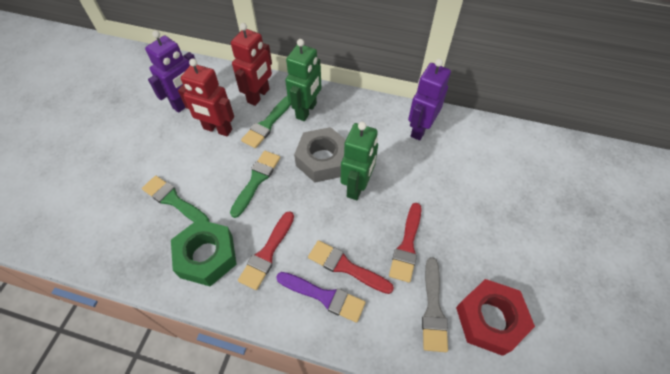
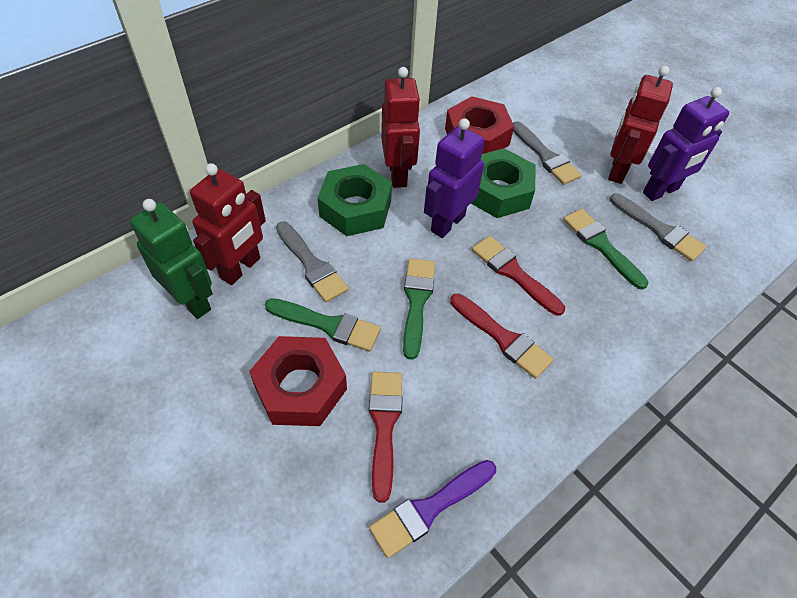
green nut: 1 -> 2
green robot: 2 -> 1
grey brush: 1 -> 3
grey nut: 1 -> 0
red nut: 1 -> 2
red robot: 2 -> 3

